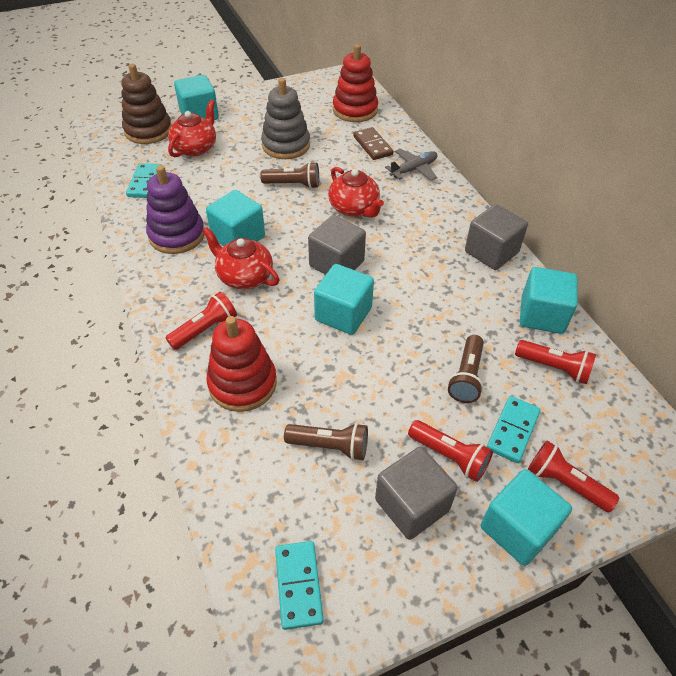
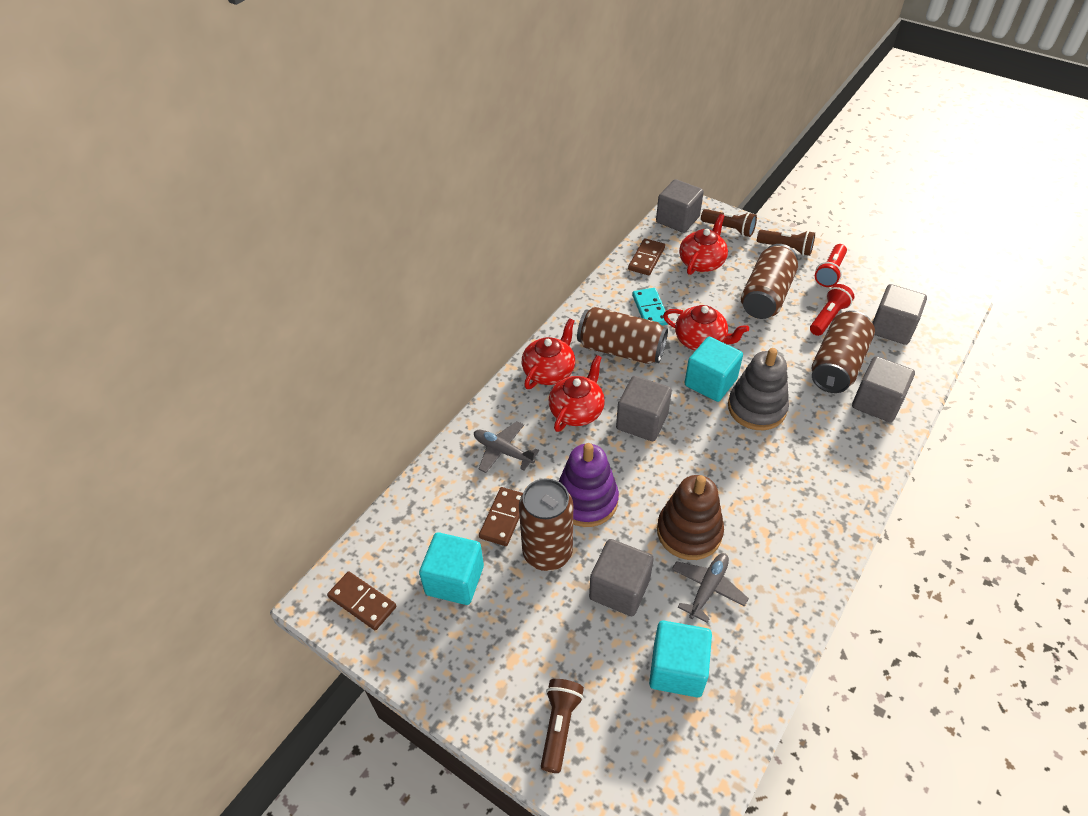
brown can: 0 -> 4
brown domino: 1 -> 3
grey cube: 3 -> 5
grey plane: 1 -> 2
red flashlight: 4 -> 2
red stacking toy: 2 -> 0
red teapot: 3 -> 4
turquoise cube: 5 -> 3
turquoise domino: 3 -> 1

